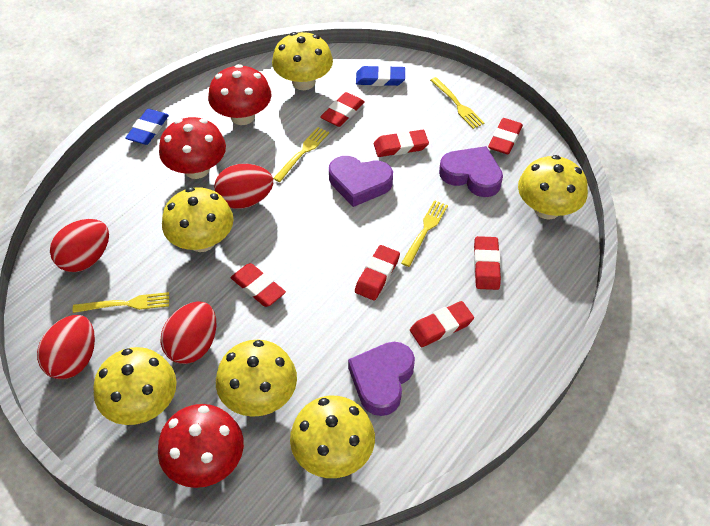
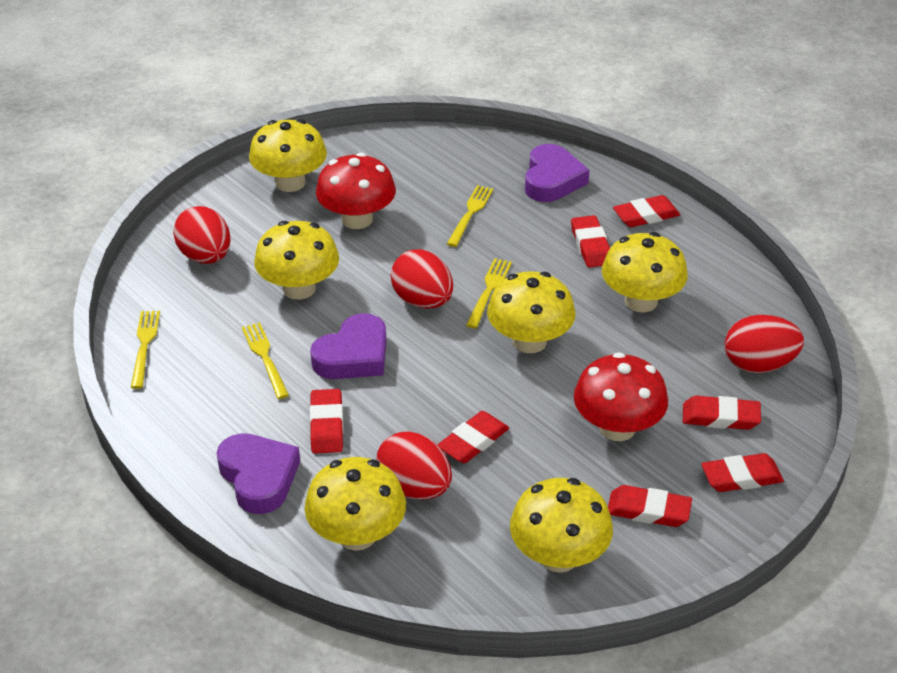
blue eraser: 2 -> 0
red mushroom: 3 -> 2

